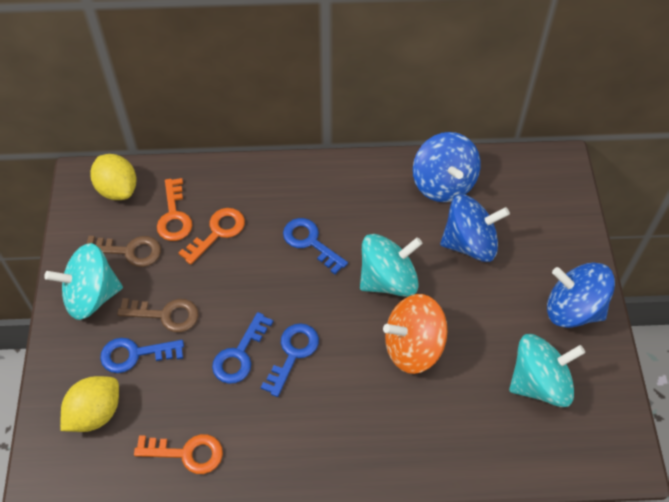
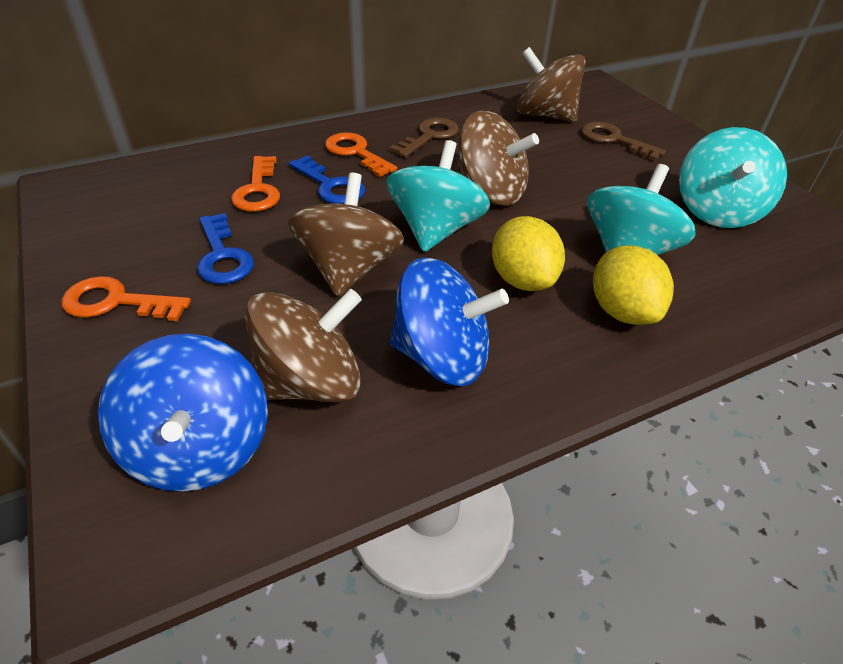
blue key: 4 -> 2
blue spinning top: 3 -> 2
brown spinning top: 0 -> 4
orange spinning top: 1 -> 0

